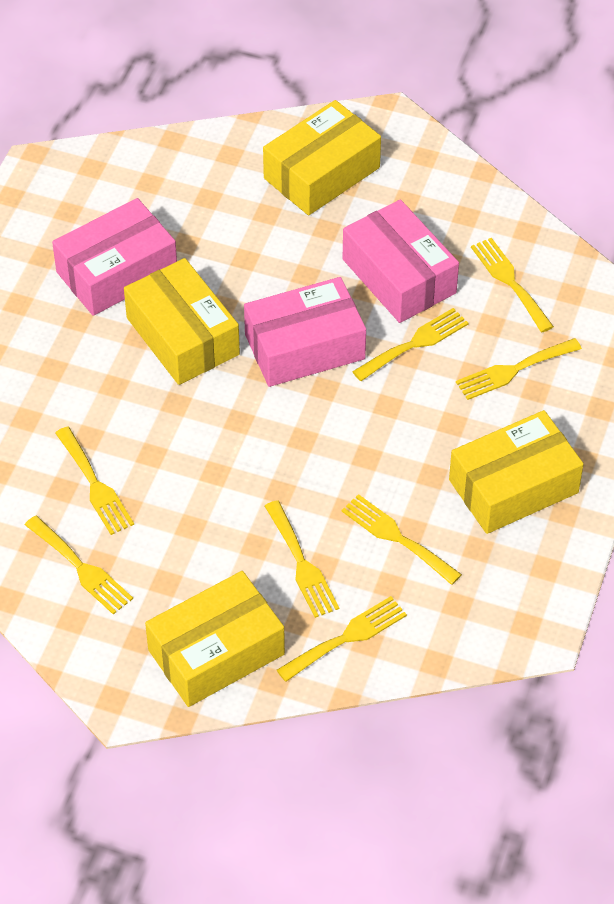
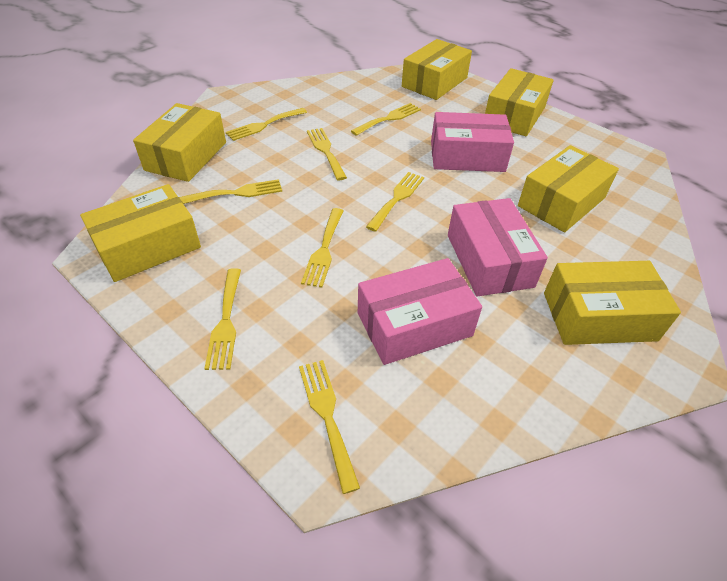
yellow box: 4 -> 6

